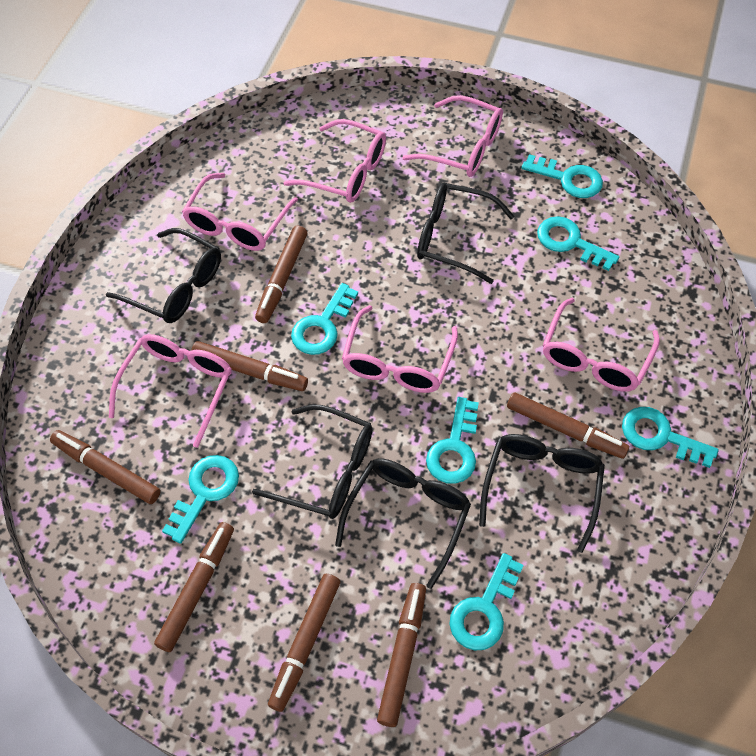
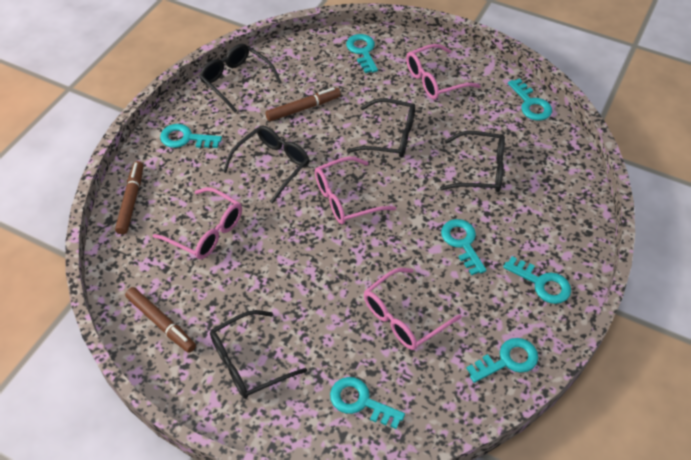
brown marker: 7 -> 3
pink glasses: 6 -> 4

